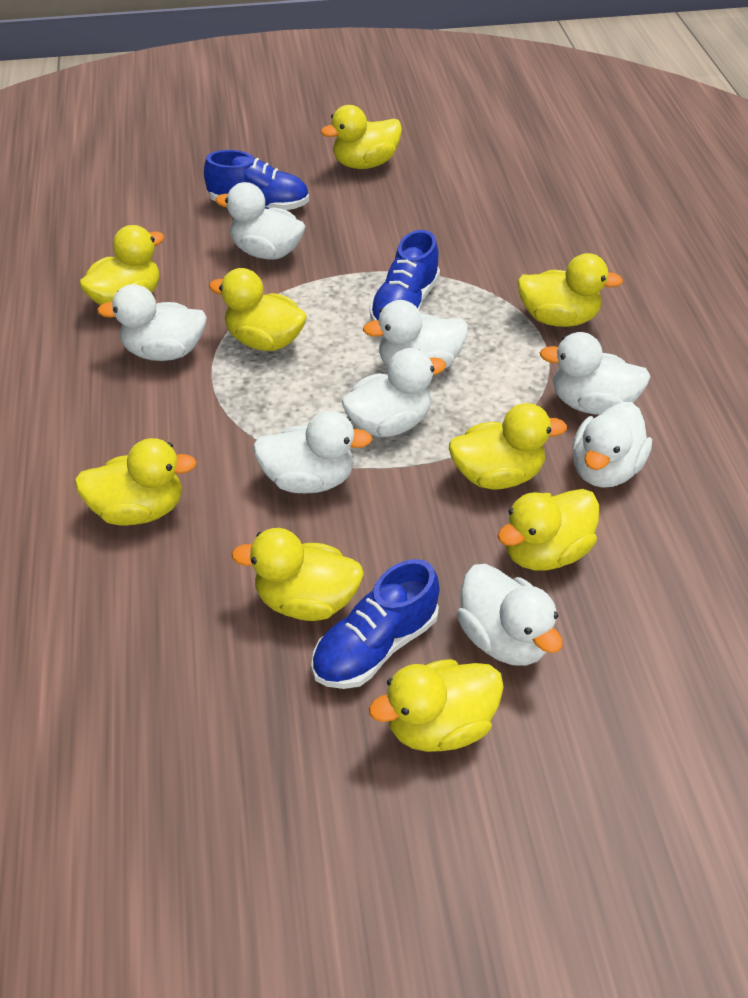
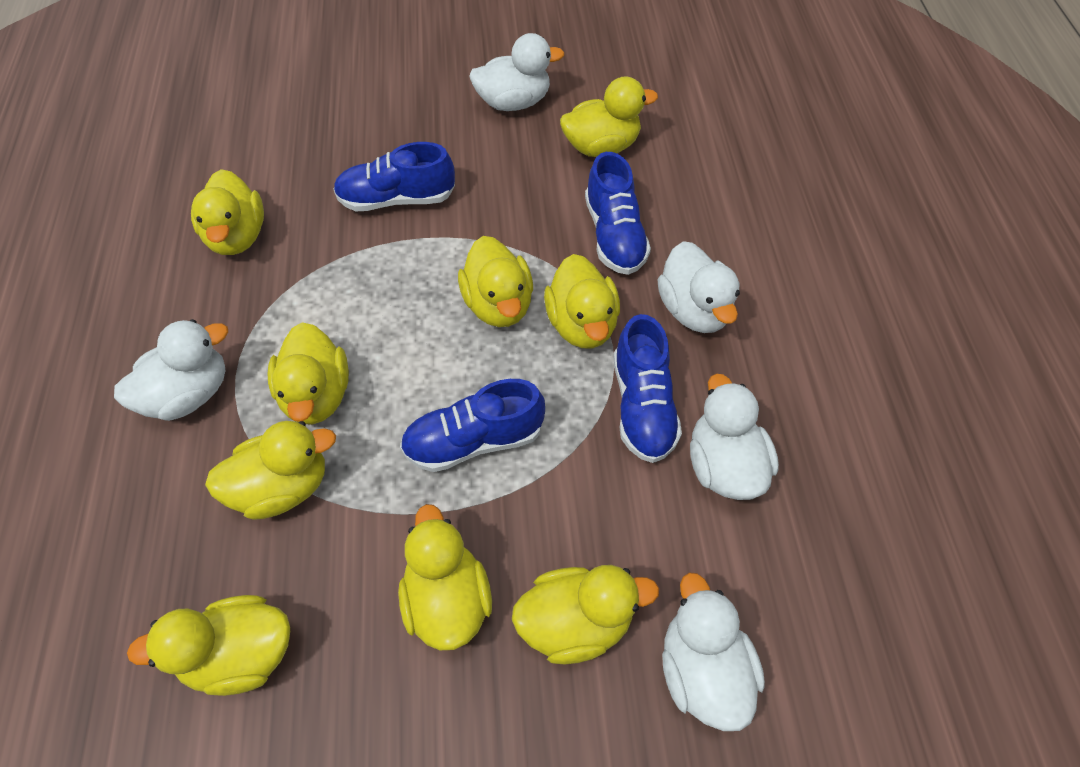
blue shoe: 3 -> 4
white duck: 8 -> 5

